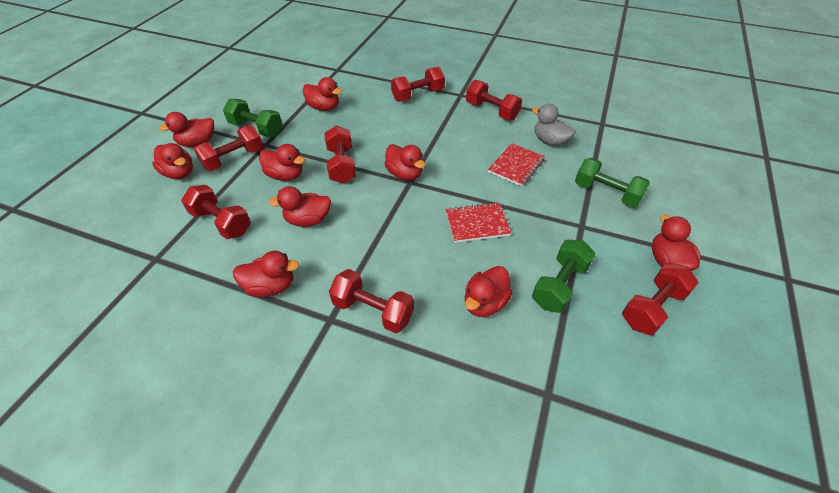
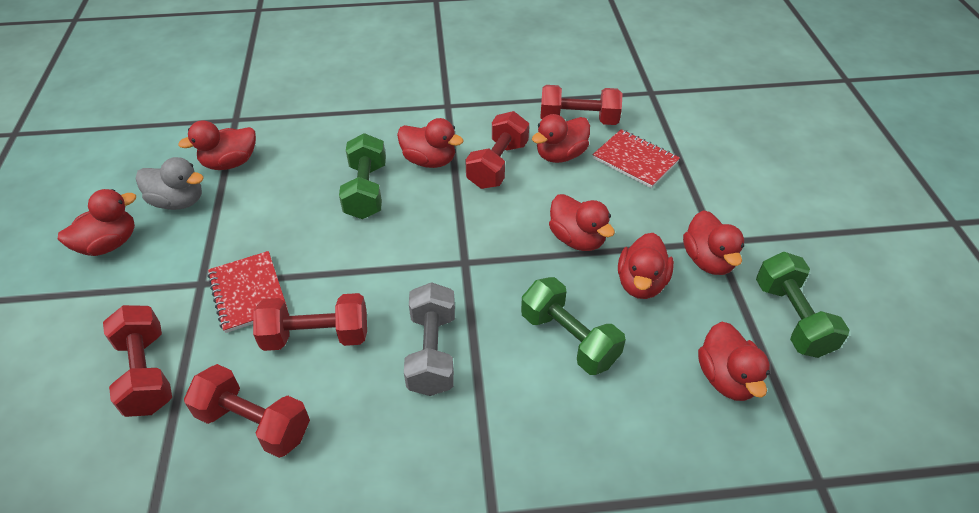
grey dumbbell: 0 -> 1
red duck: 9 -> 8
red dumbbell: 7 -> 5

